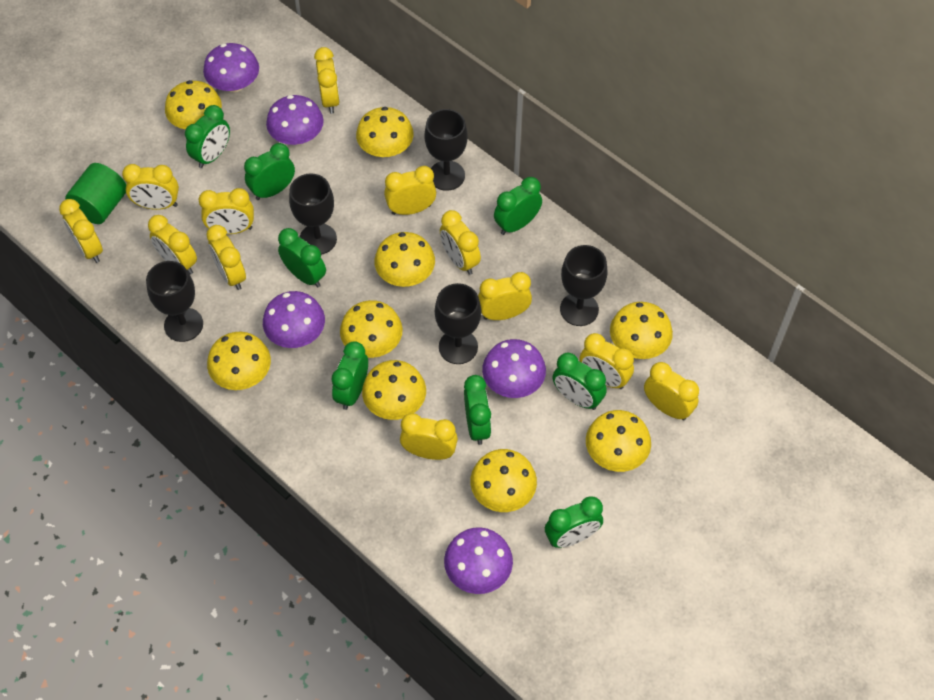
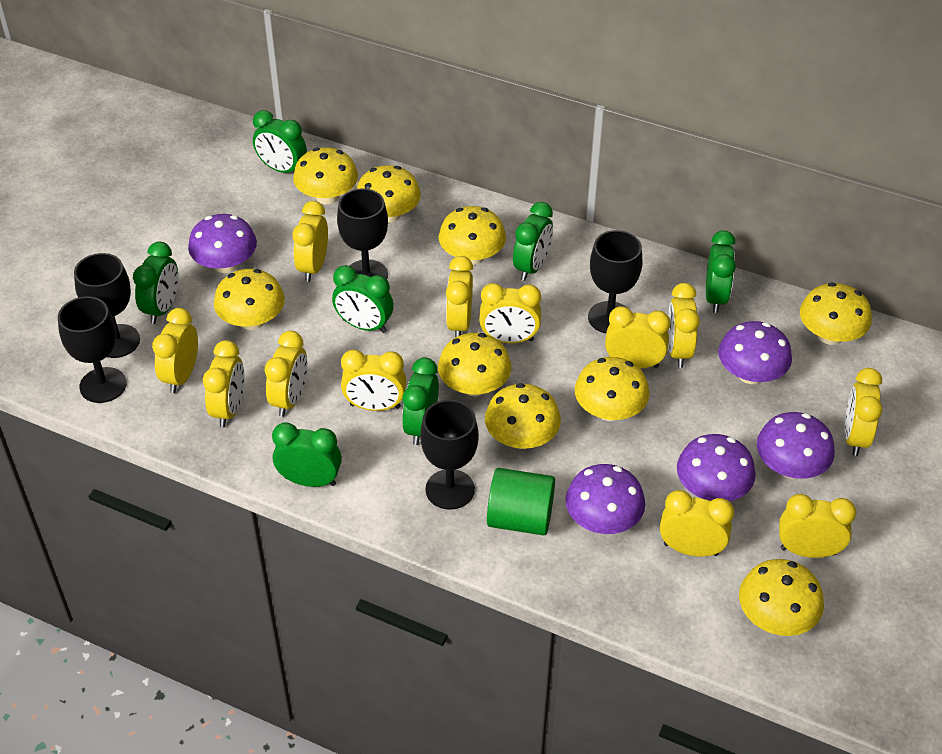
green clock: 8 -> 7

